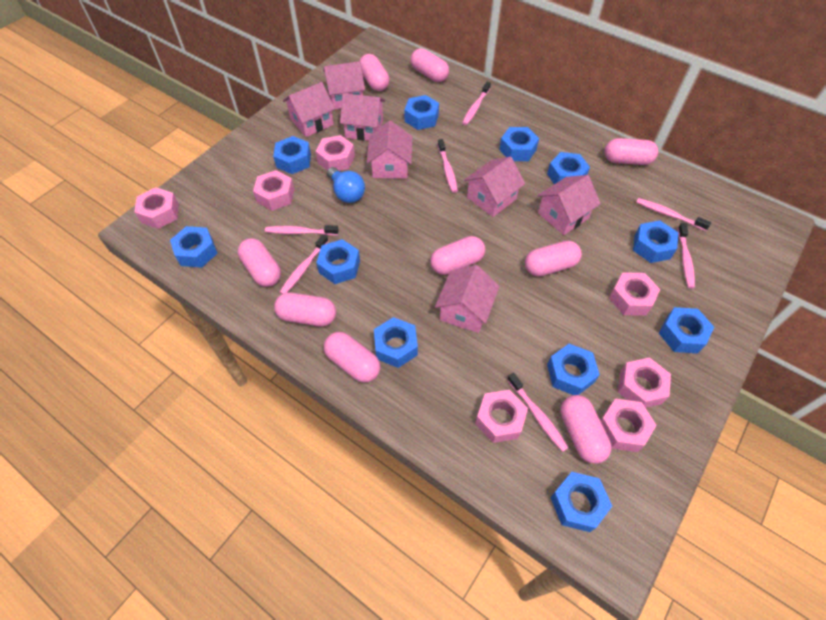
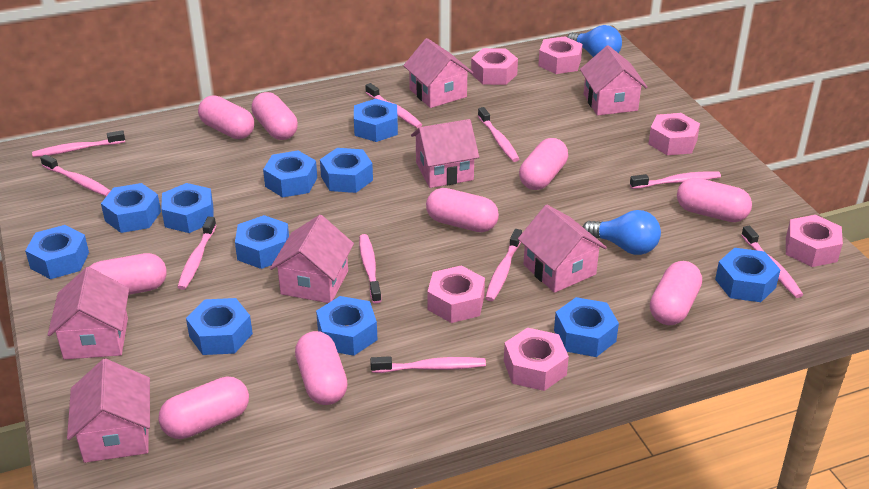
blue light bulb: 1 -> 2
pink nut: 7 -> 6
pink toothbrush: 7 -> 10

